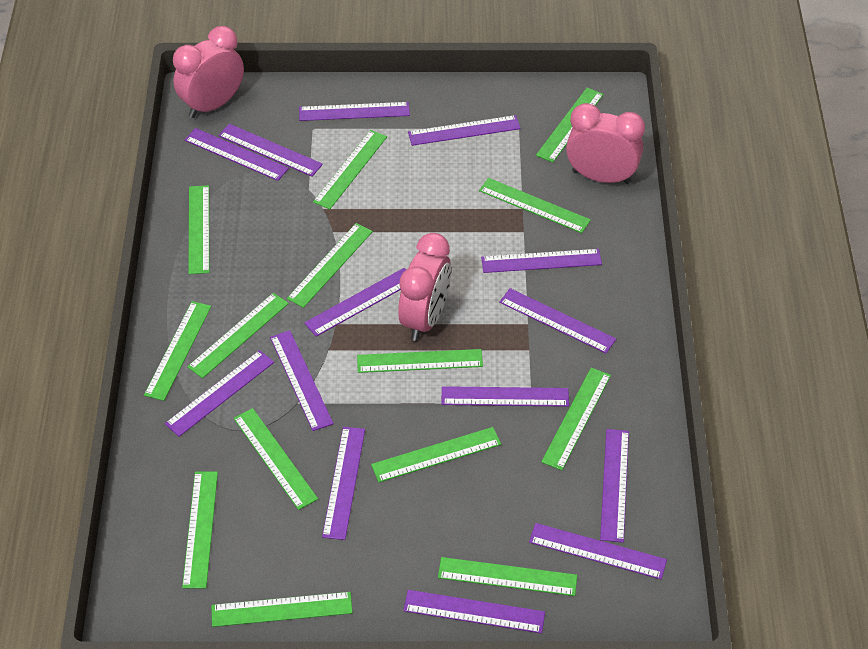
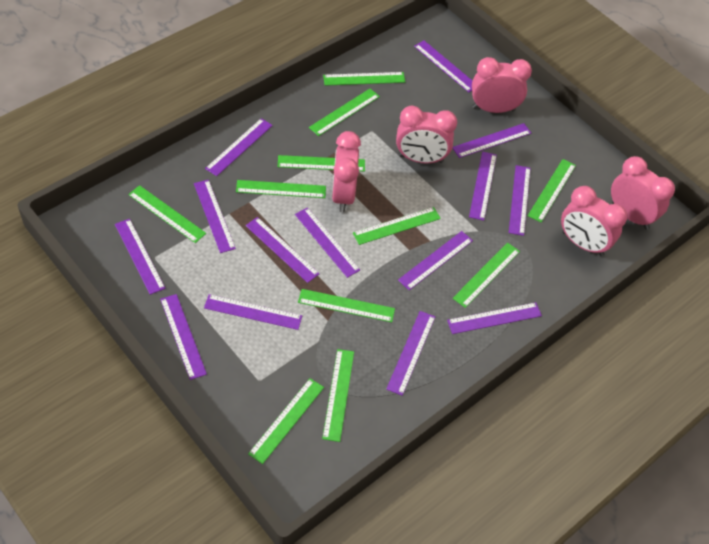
green ruler: 14 -> 11
pink clock: 3 -> 5

